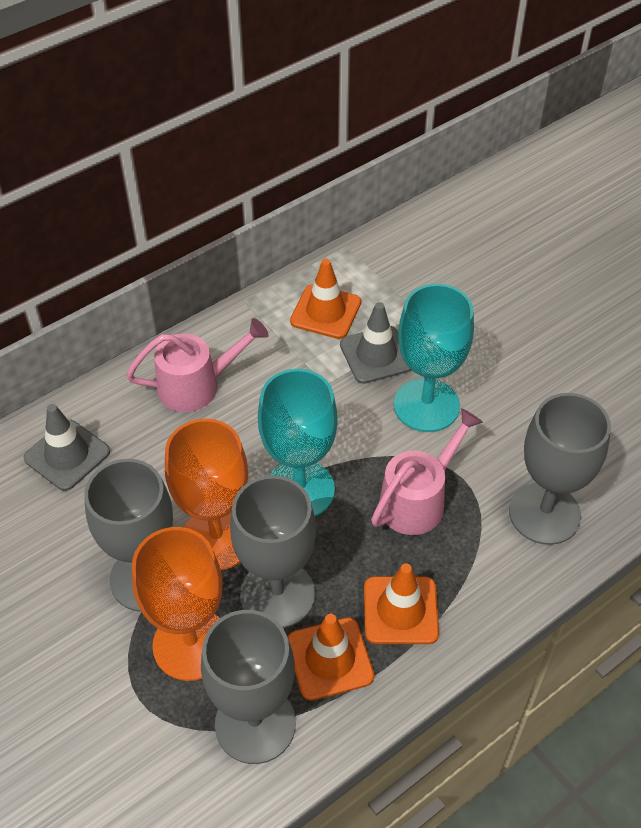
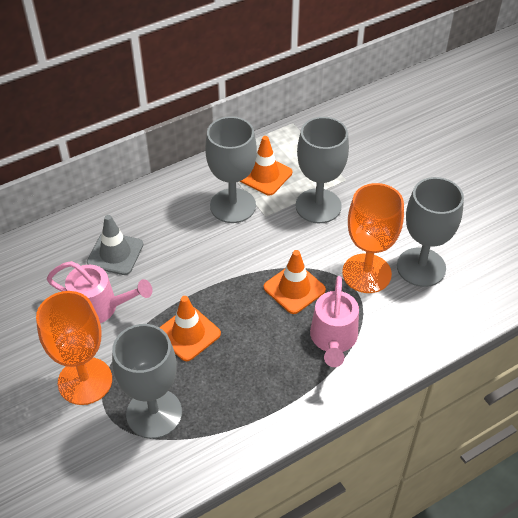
grey traffic cone: 2 -> 1
turquoise goblet: 2 -> 0

